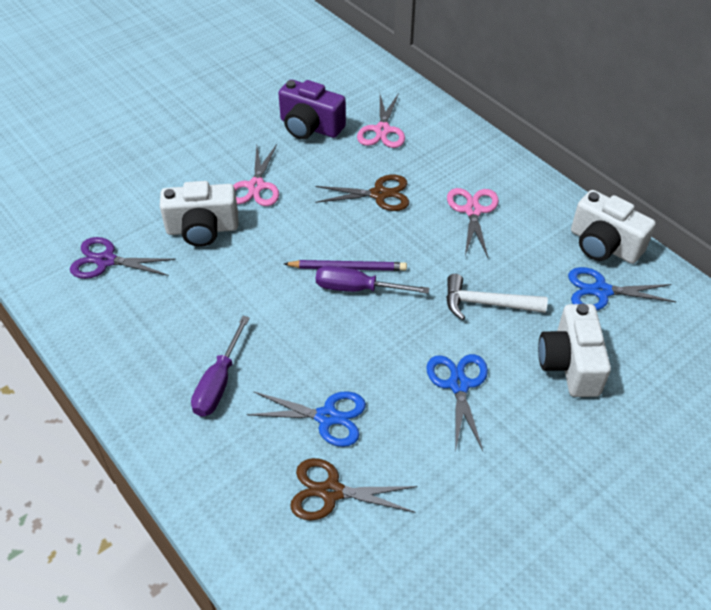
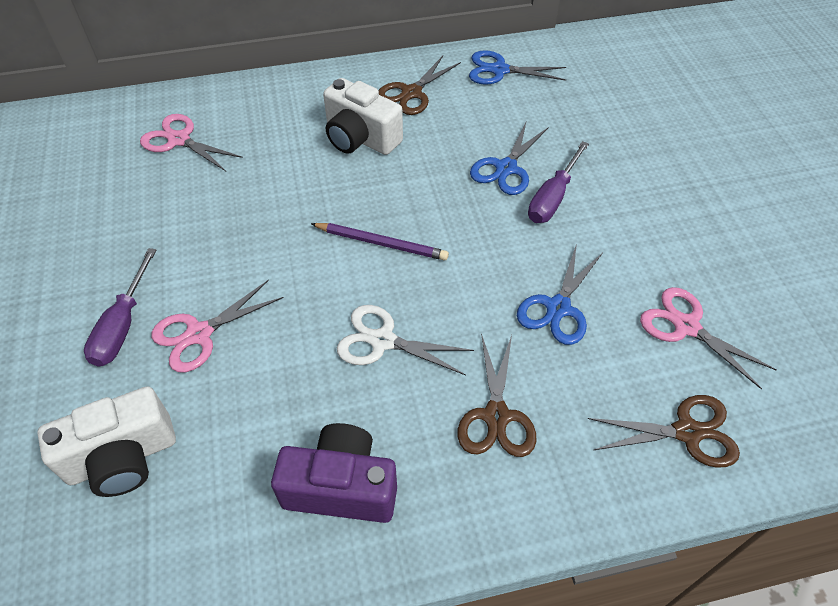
brown scissors: 2 -> 3
purple scissors: 1 -> 0
white camera: 3 -> 2
white hammer: 1 -> 0
white scissors: 0 -> 1

